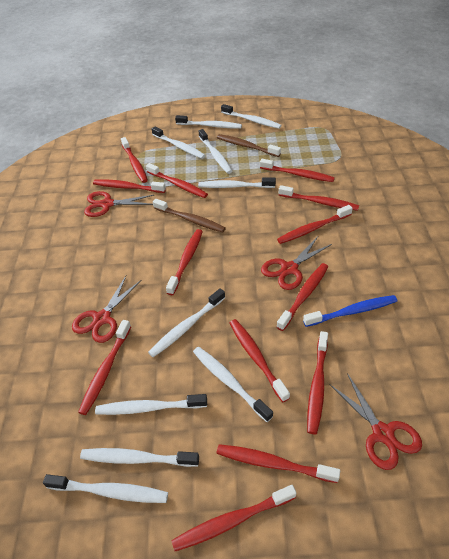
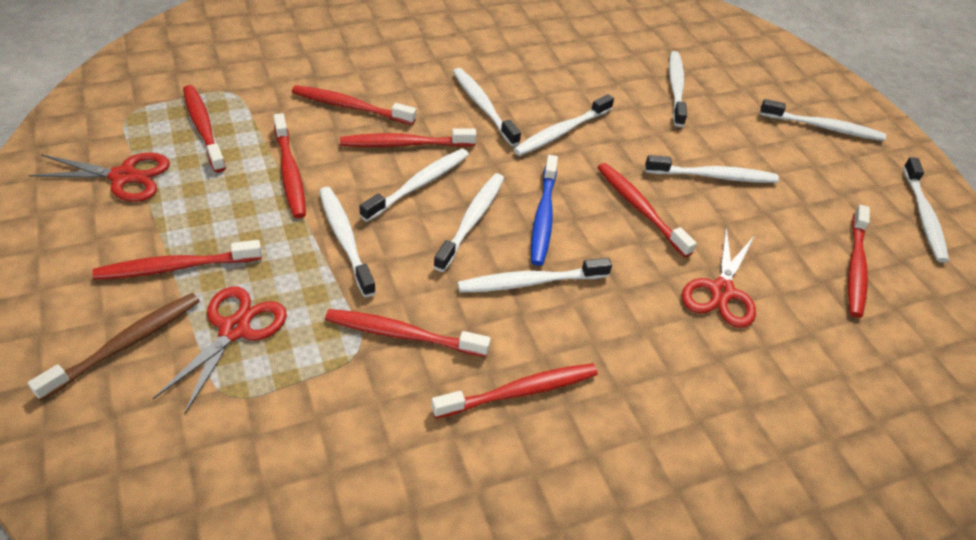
brown toothbrush: 2 -> 1
red scissors: 4 -> 3
red toothbrush: 13 -> 9

